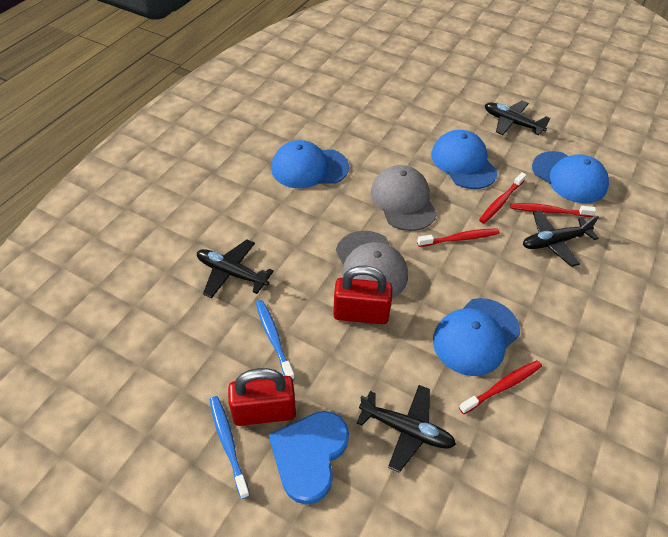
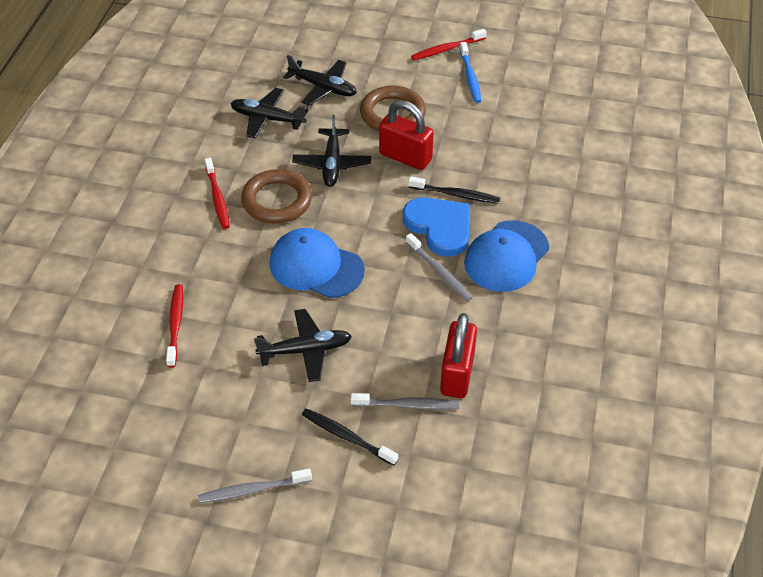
black toothbrush: 0 -> 2
blue cap: 4 -> 2
blue toothbrush: 2 -> 1
brown ring: 0 -> 2
grey cap: 2 -> 0
grey toothbrush: 0 -> 3
red toothbrush: 4 -> 3

